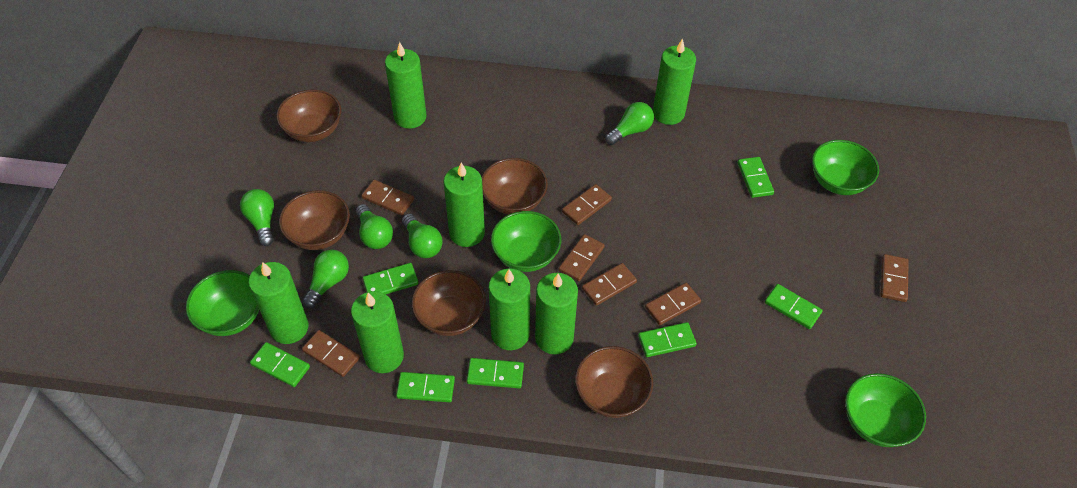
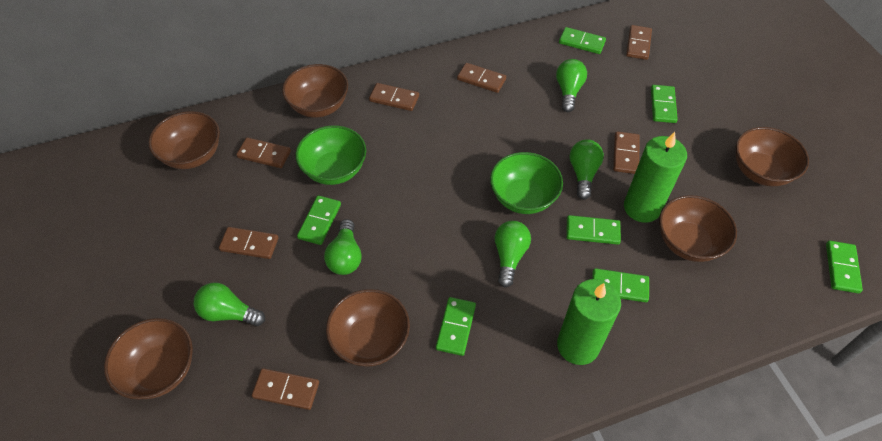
brown bowl: 5 -> 6
green bowl: 4 -> 2
green candle: 7 -> 2

